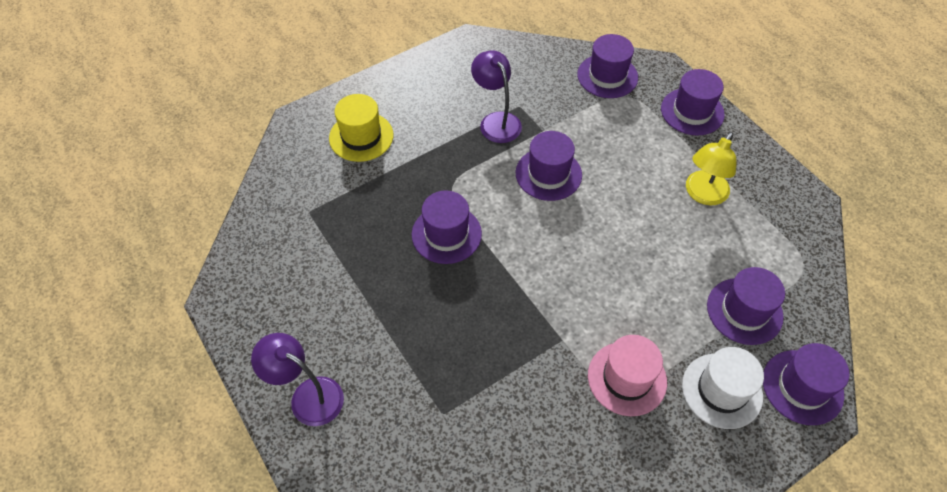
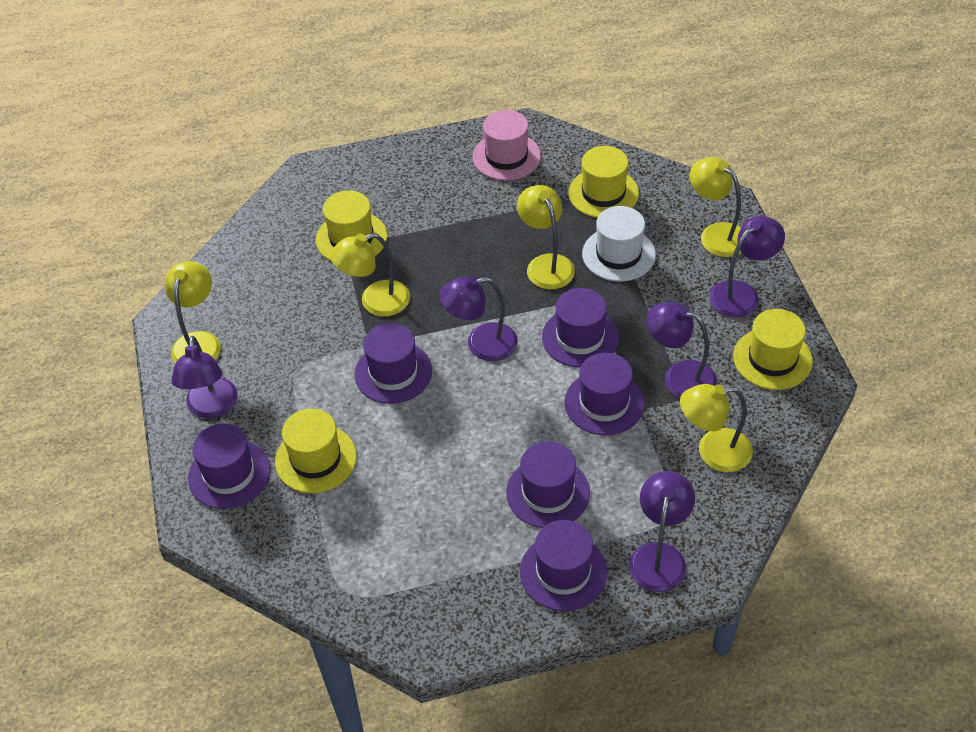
purple lamp: 2 -> 5
yellow hat: 1 -> 4
yellow lamp: 1 -> 5

